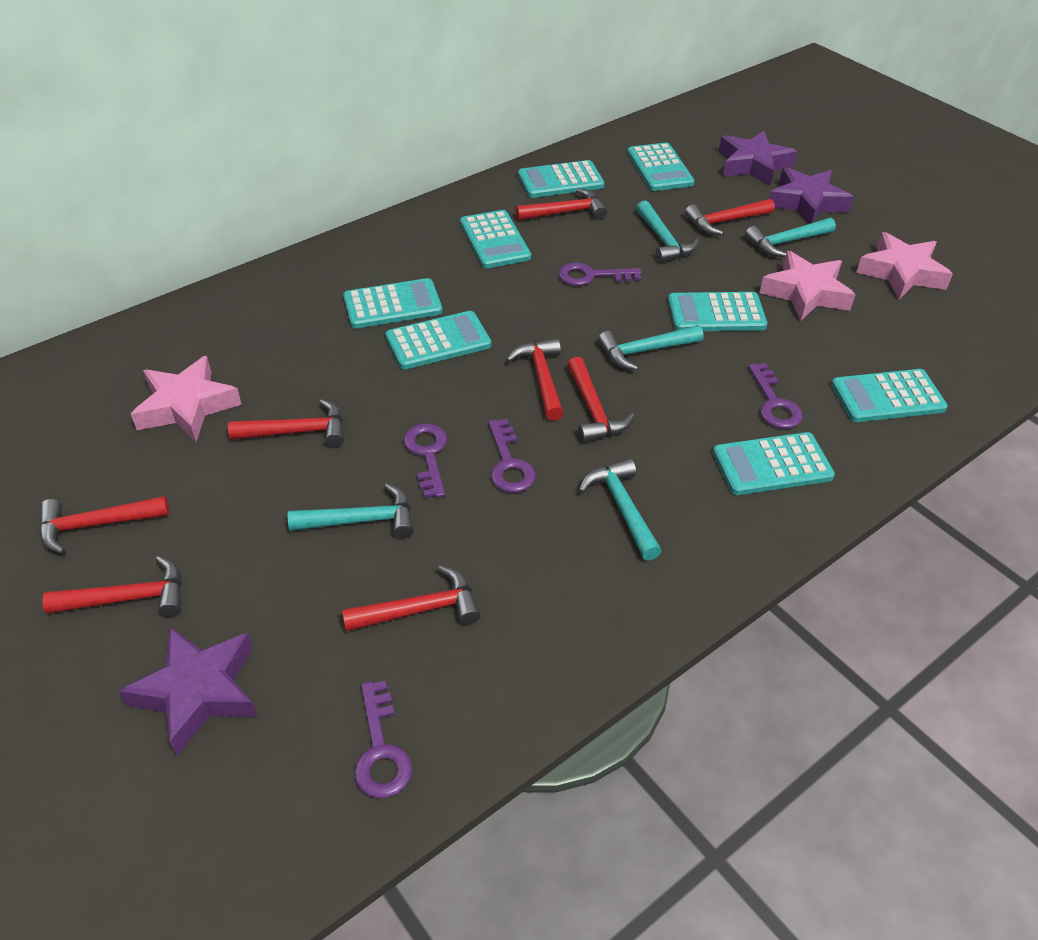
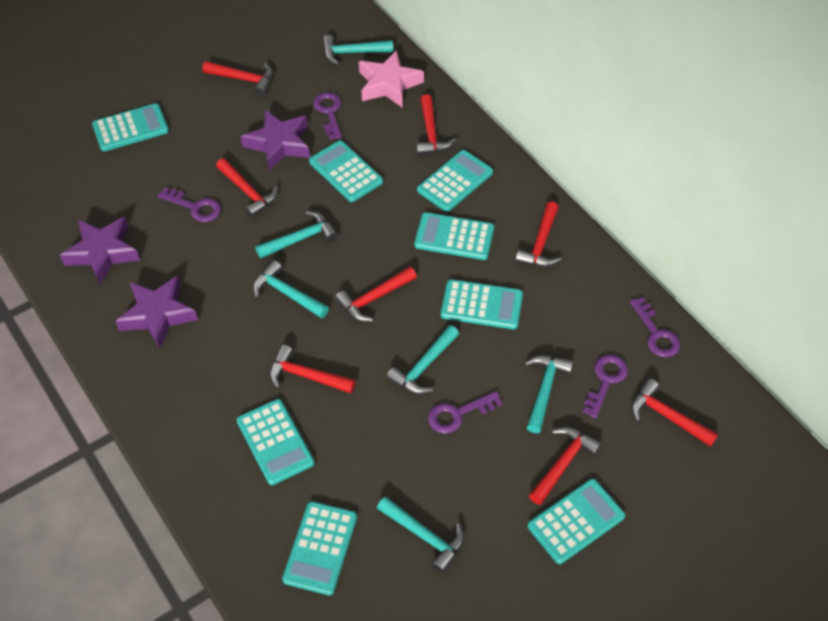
pink star: 3 -> 1
turquoise hammer: 5 -> 6

